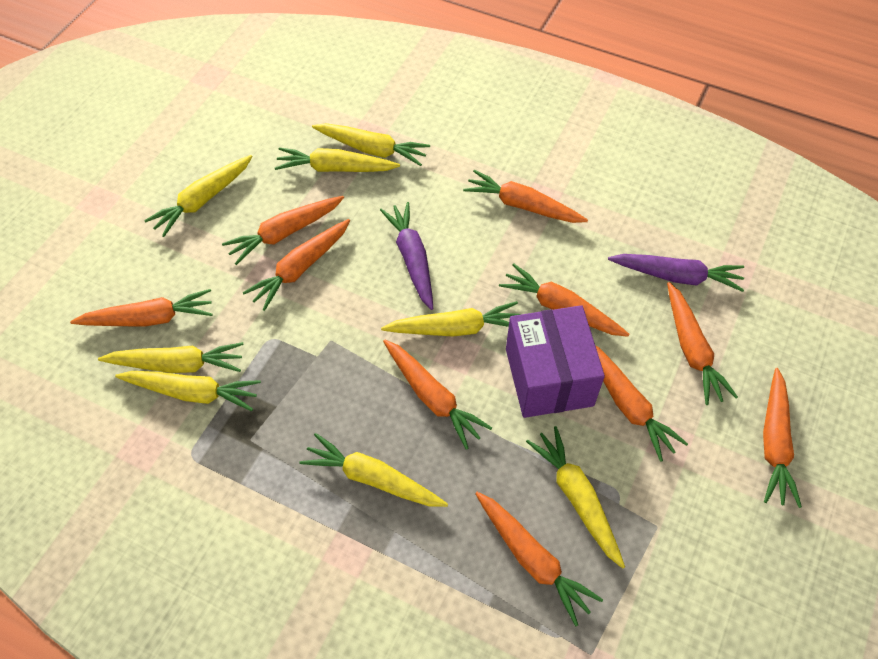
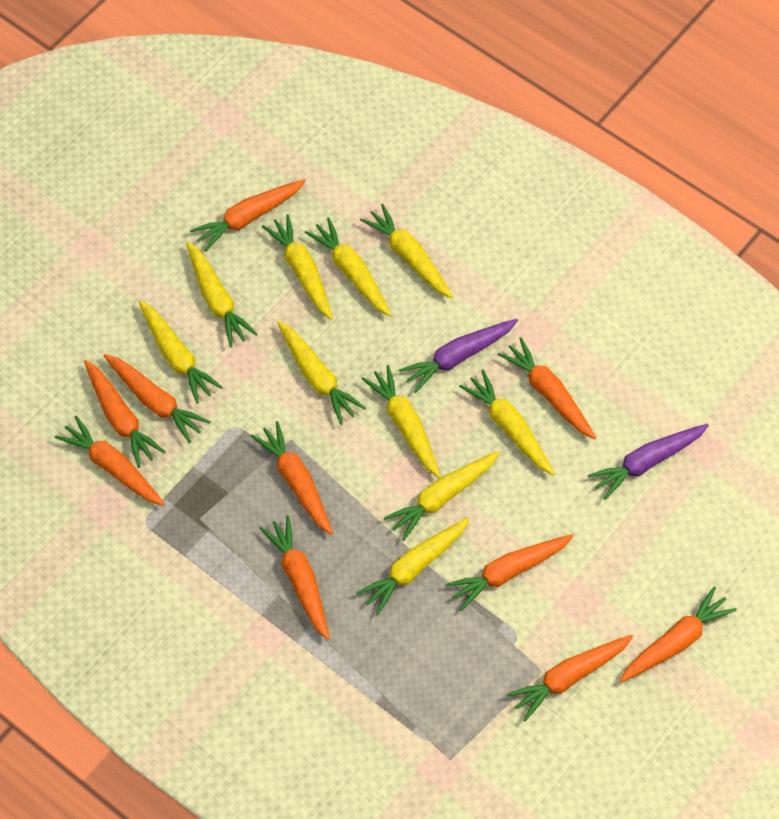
purple box: 1 -> 0
yellow carrot: 8 -> 10

